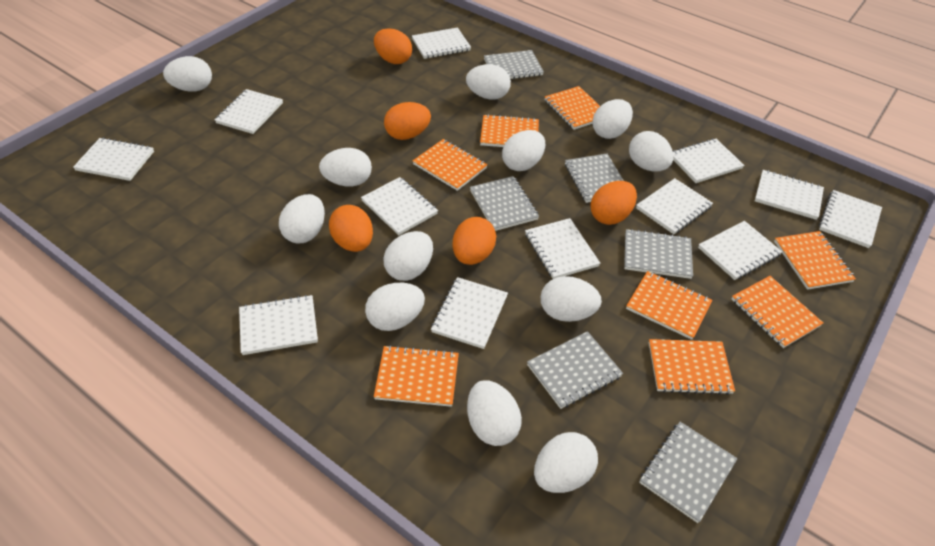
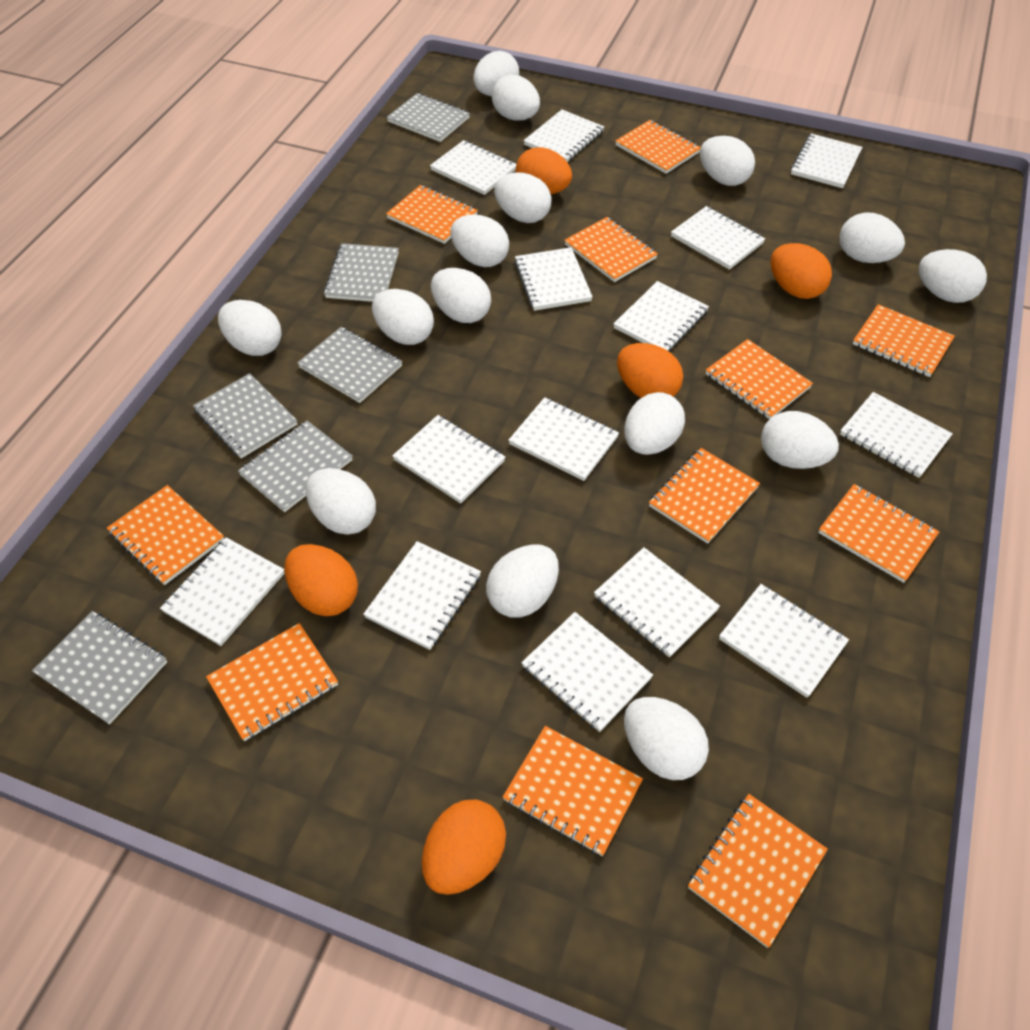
orange notebook: 8 -> 11
white egg: 12 -> 15
white notebook: 12 -> 14

